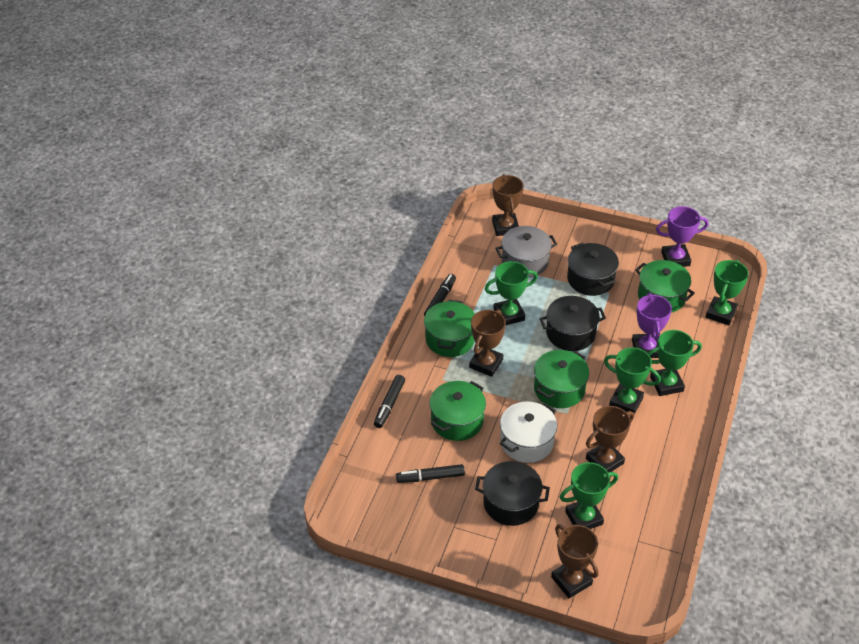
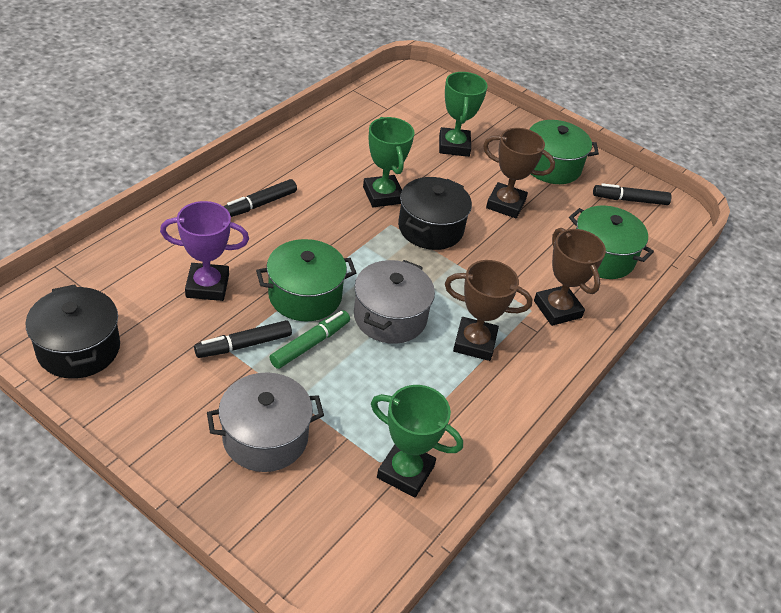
black pot: 3 -> 2
brown trophy: 4 -> 3
green marker: 0 -> 1
green pot: 4 -> 3
green trophy: 5 -> 3
grey pot: 1 -> 2
purple trophy: 2 -> 1
white pot: 1 -> 0

